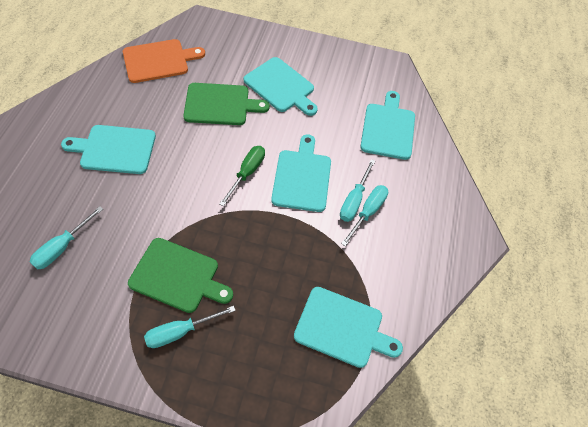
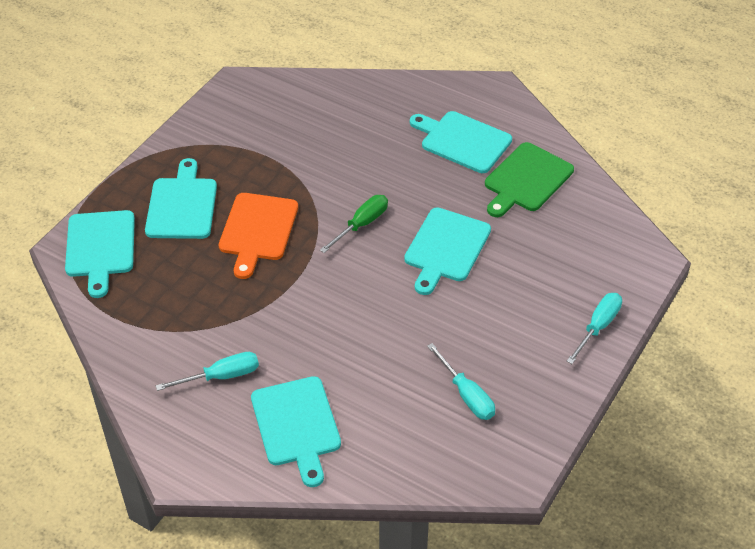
green cutting board: 2 -> 1
turquoise screwdriver: 4 -> 3

